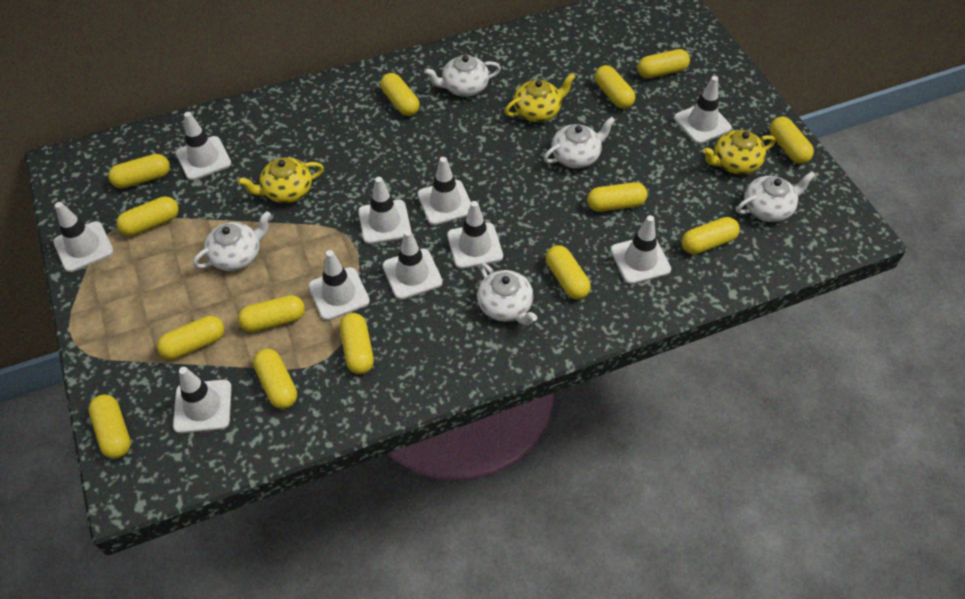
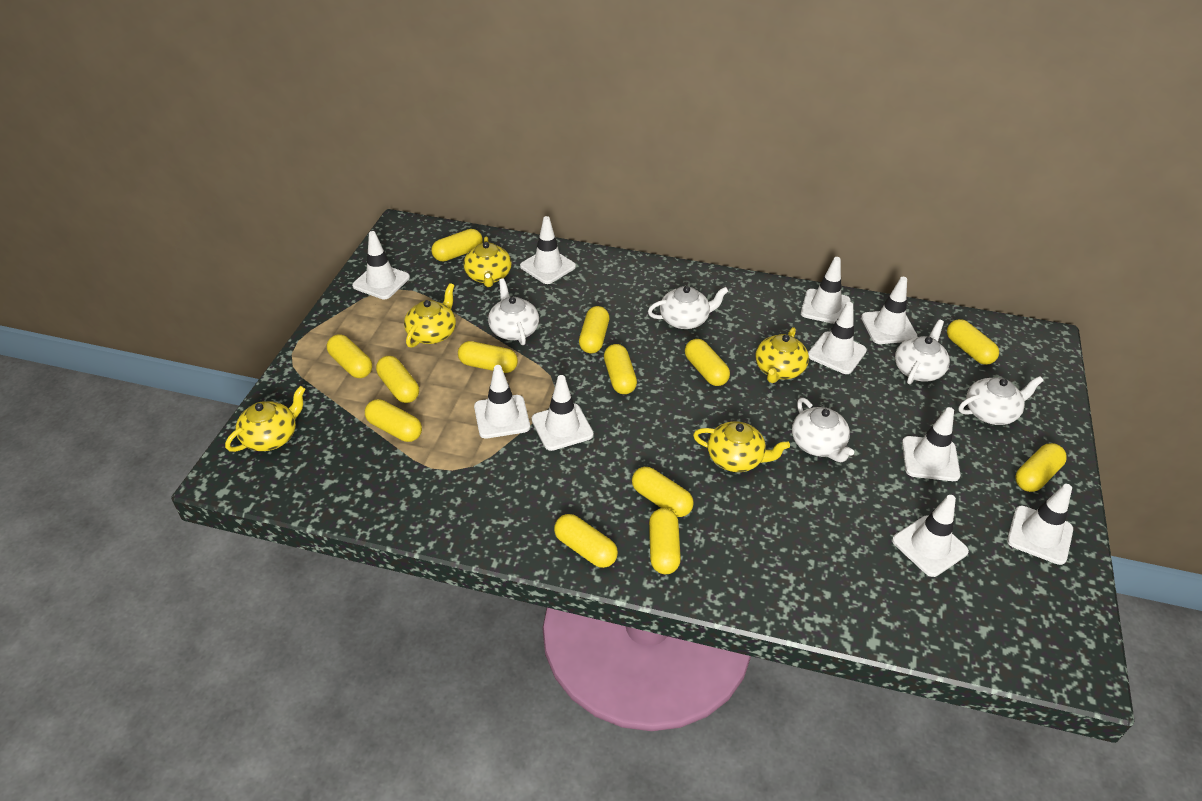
yellow capsule: 14 -> 13
yellow teapot: 3 -> 5

